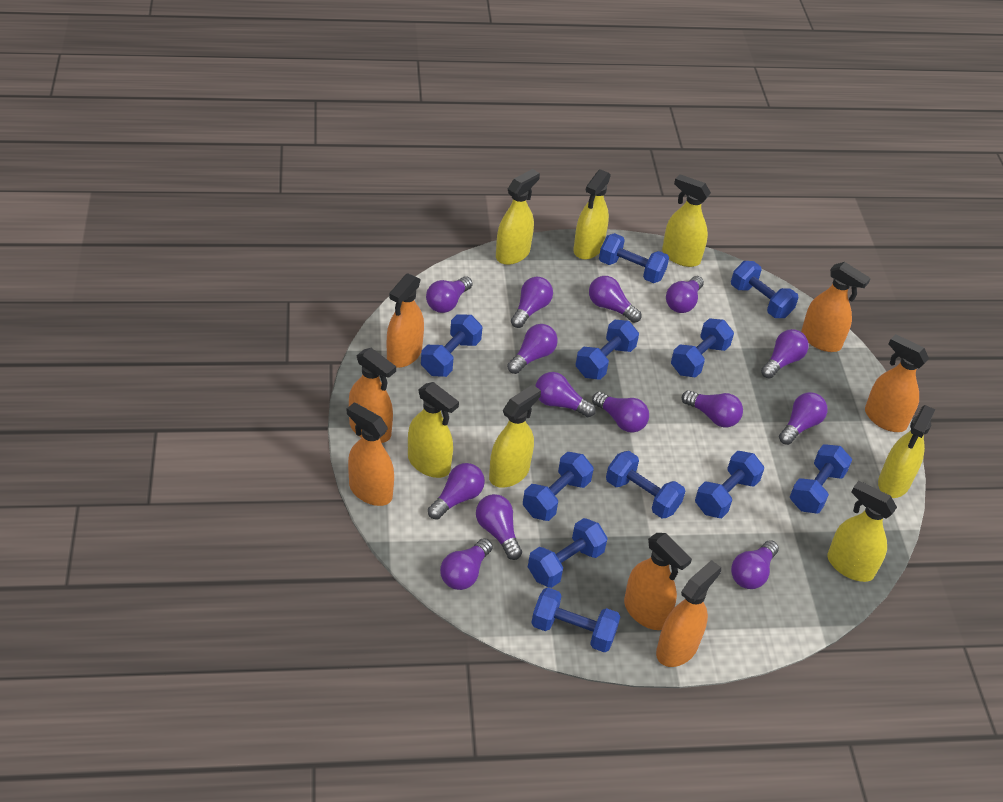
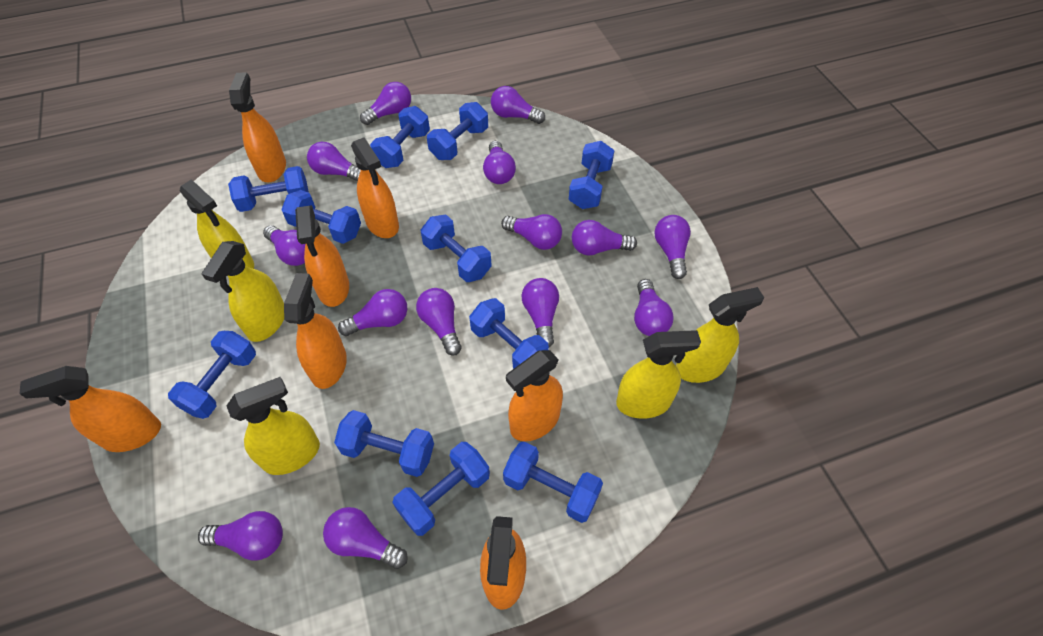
yellow spray bottle: 7 -> 5

